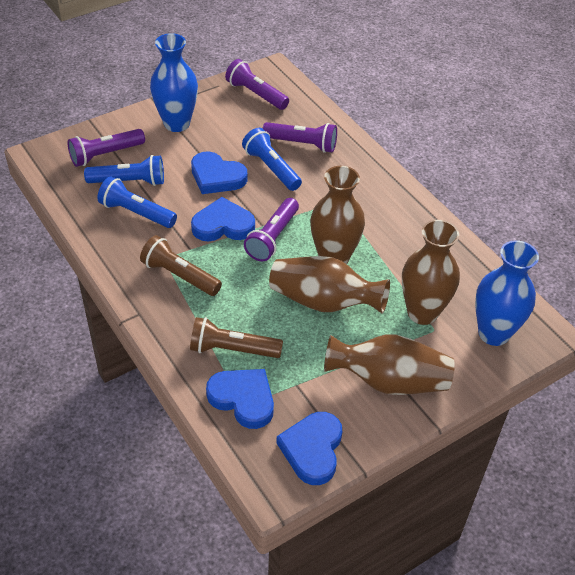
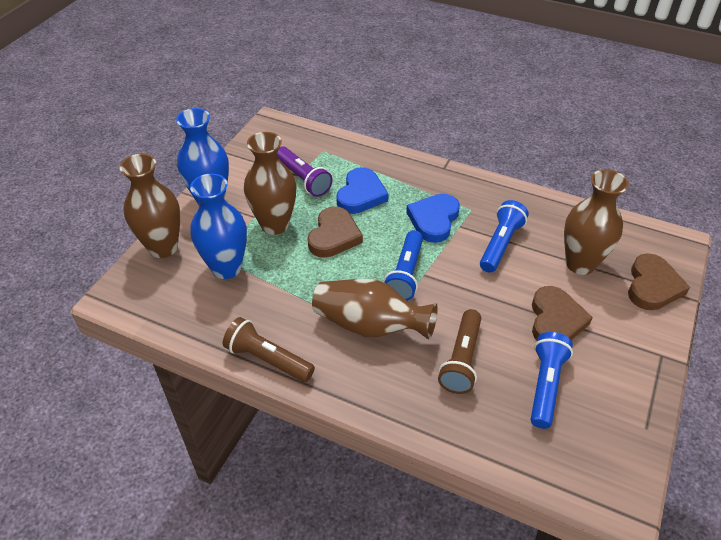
blue heart: 4 -> 2
brown heart: 0 -> 3
purple flashlight: 4 -> 1

